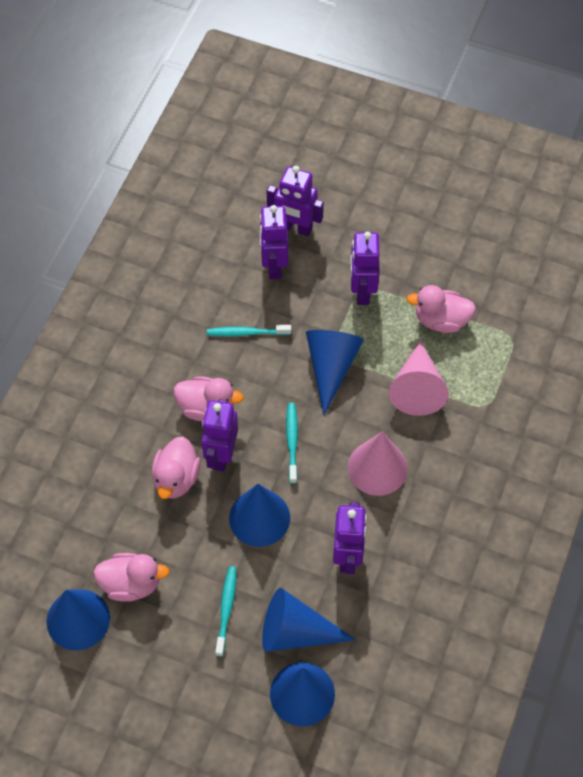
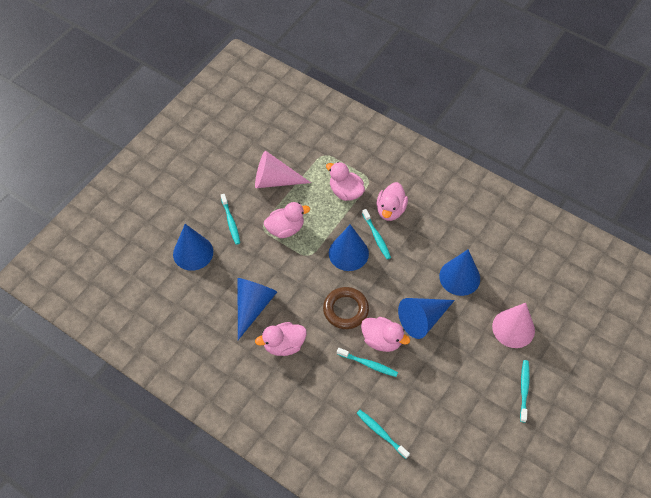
brown ring: 0 -> 1
pink duck: 4 -> 5
purple robot: 5 -> 0
turquoise toothbrush: 3 -> 5

